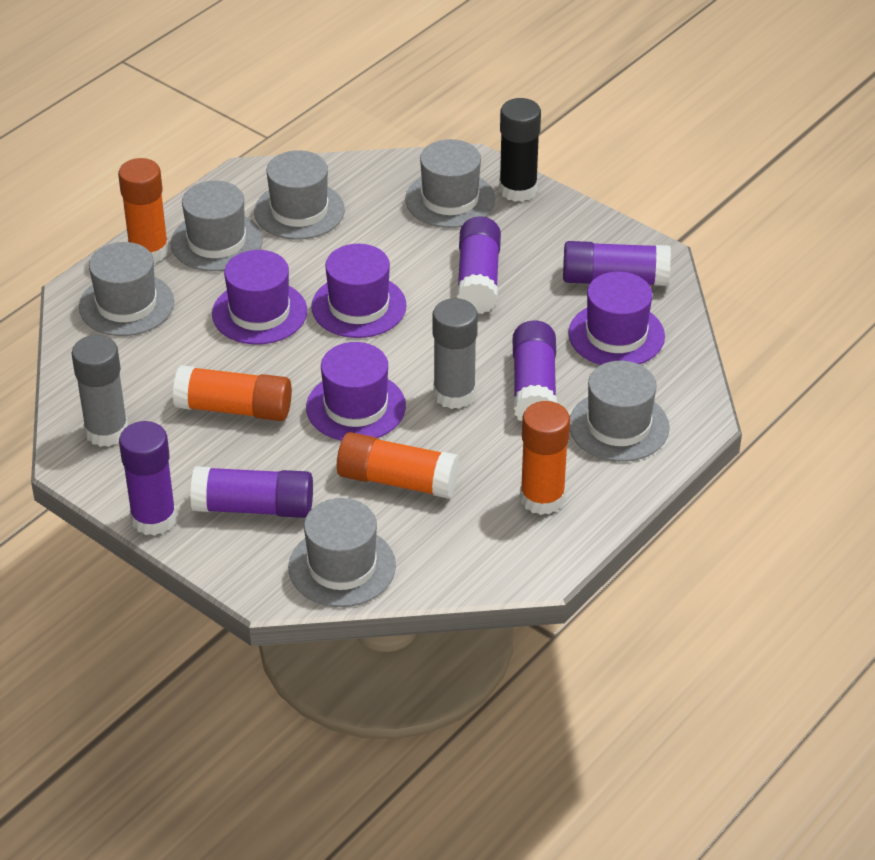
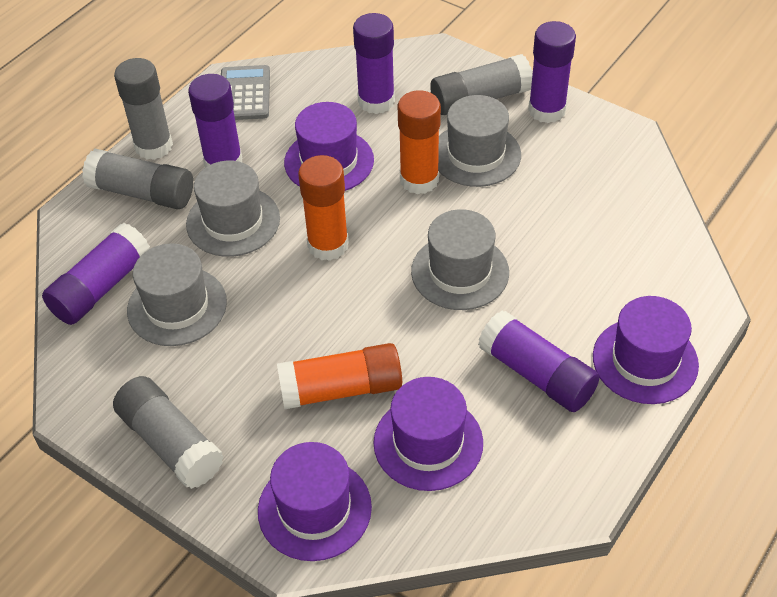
black glue stick: 1 -> 0
grey calculator: 0 -> 1
grey glue stick: 2 -> 4
grey hat: 6 -> 4
orange glue stick: 4 -> 3

